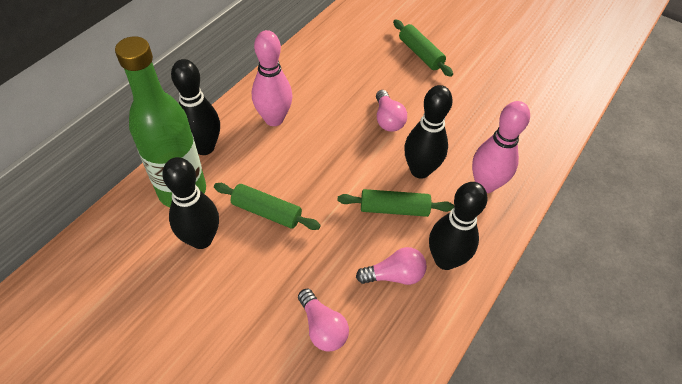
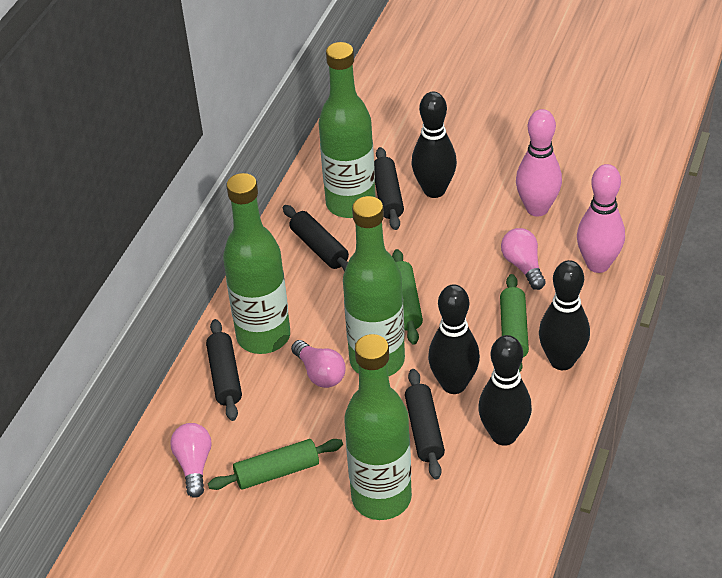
black rolling pin: 0 -> 4
green bottle: 1 -> 4

